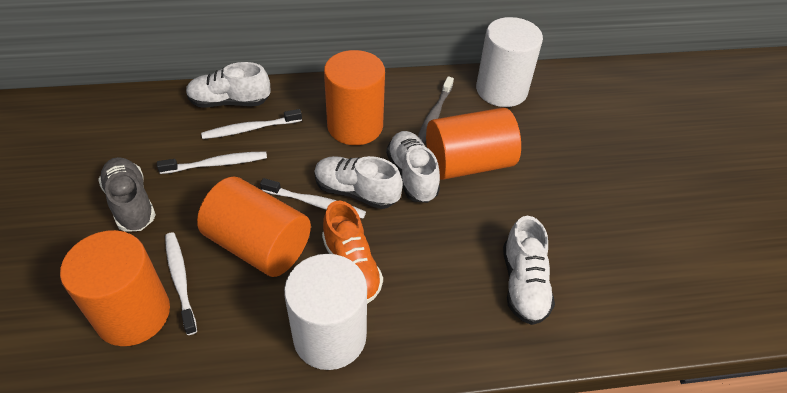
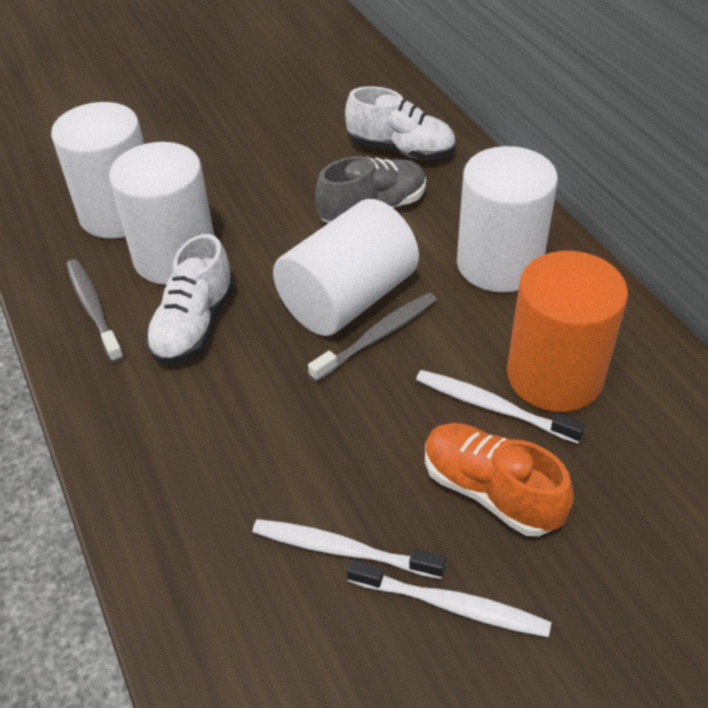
grey toothbrush: 1 -> 2
orange cylinder: 4 -> 1
white cylinder: 2 -> 4
white shoe: 4 -> 2
white toothbrush: 4 -> 3

